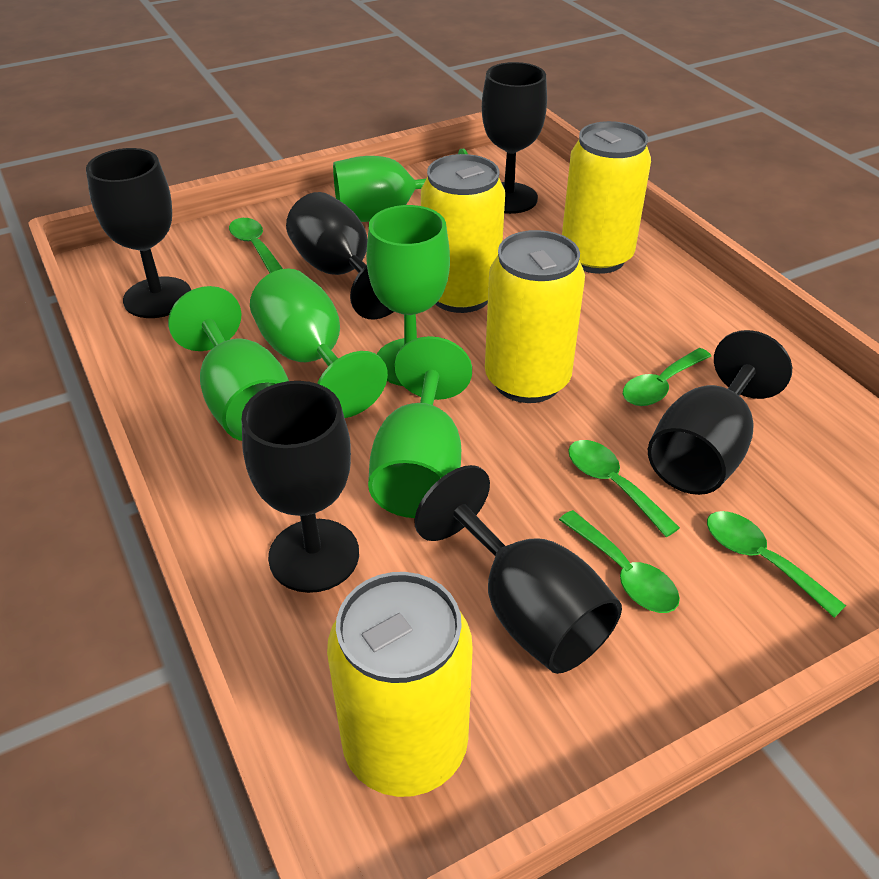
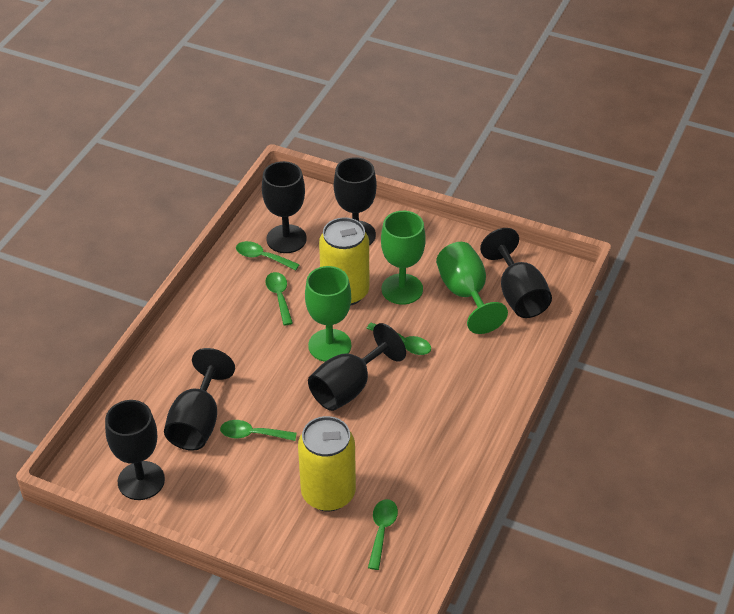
green goblet: 5 -> 3
yellow can: 4 -> 2

